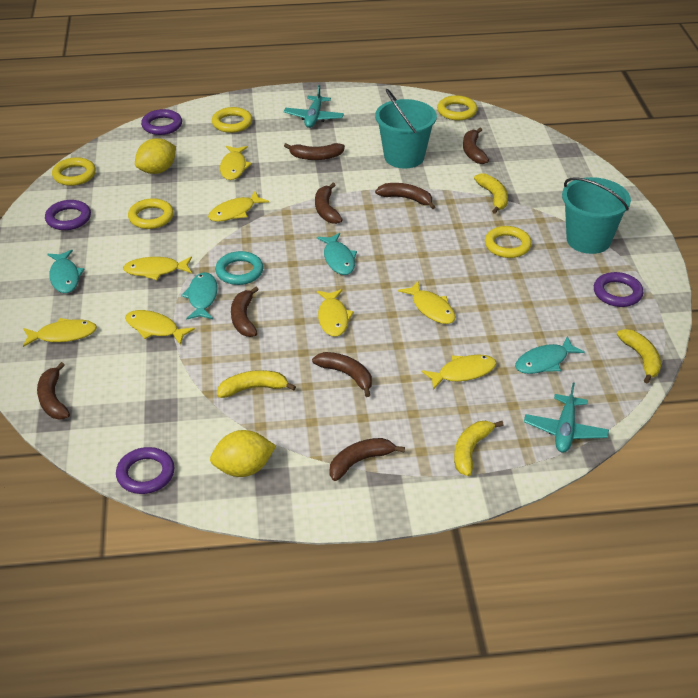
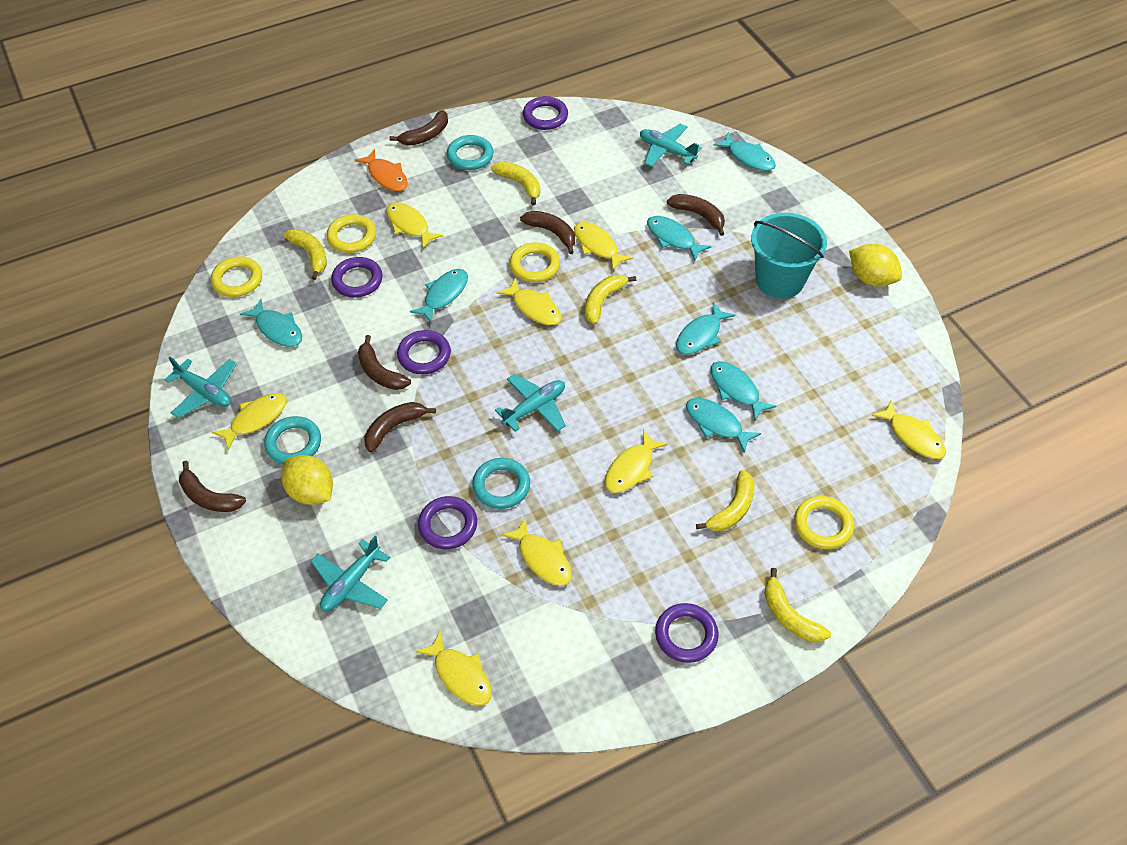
brown banana: 8 -> 6
orange fish: 0 -> 1
purple ring: 4 -> 5
turquoise bucket: 2 -> 1
turquoise fish: 4 -> 7
turquoise plane: 2 -> 4
turquoise ring: 1 -> 3
yellow banana: 4 -> 5
yellow ring: 5 -> 4

